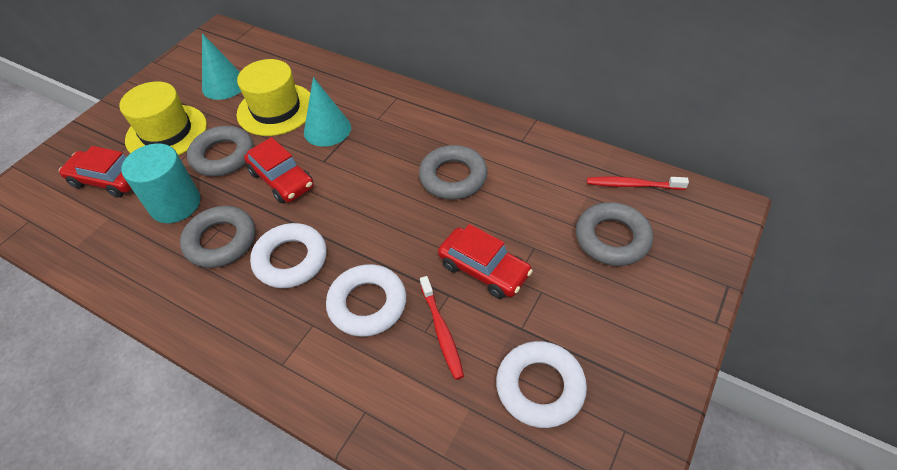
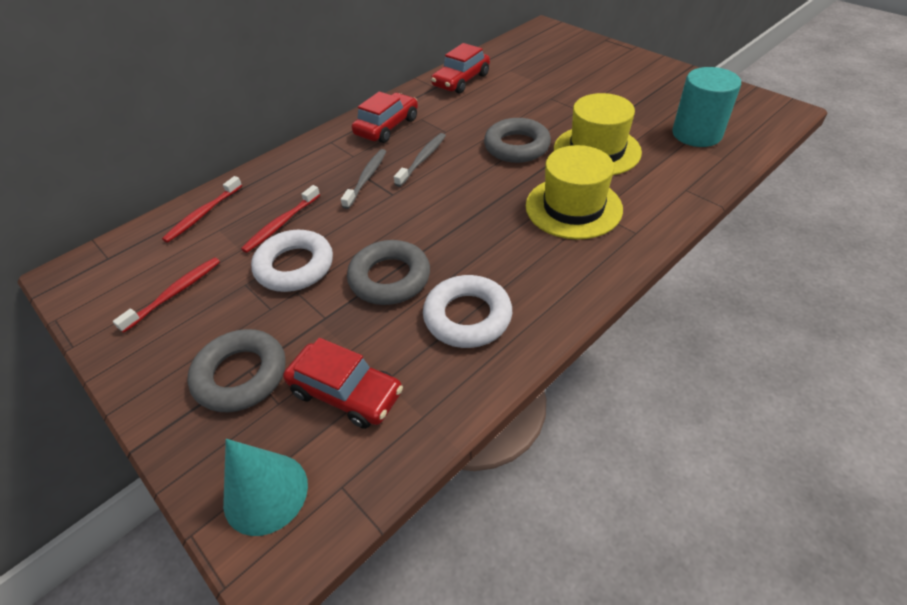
grey ring: 4 -> 3
grey toothbrush: 0 -> 2
red toothbrush: 2 -> 3
turquoise cone: 2 -> 1
white ring: 3 -> 2

